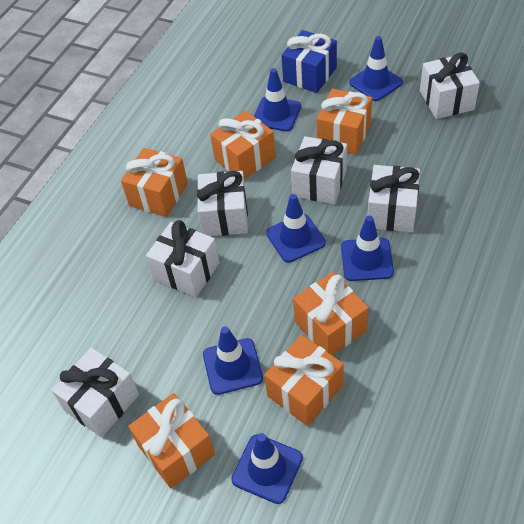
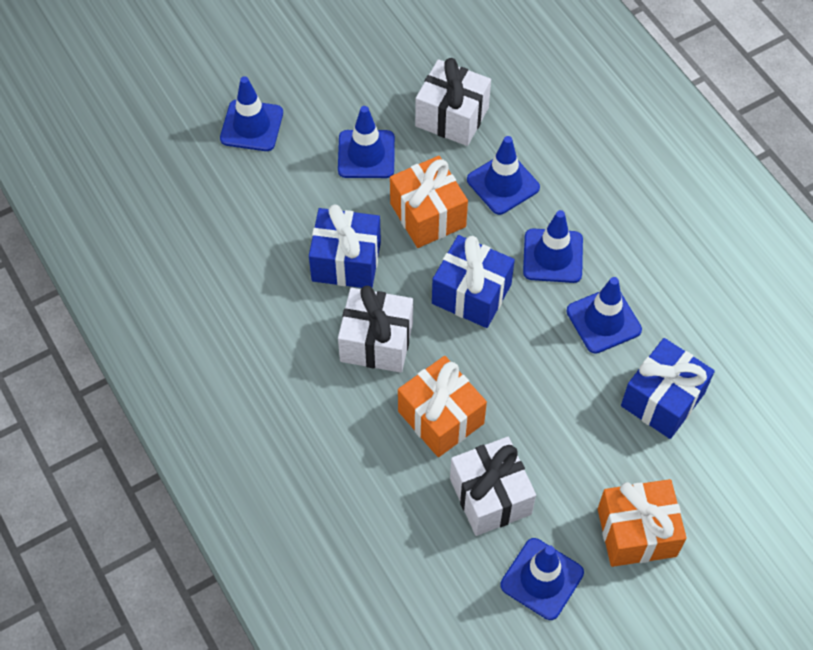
blue gift: 1 -> 3
orange gift: 6 -> 3
white gift: 6 -> 3

